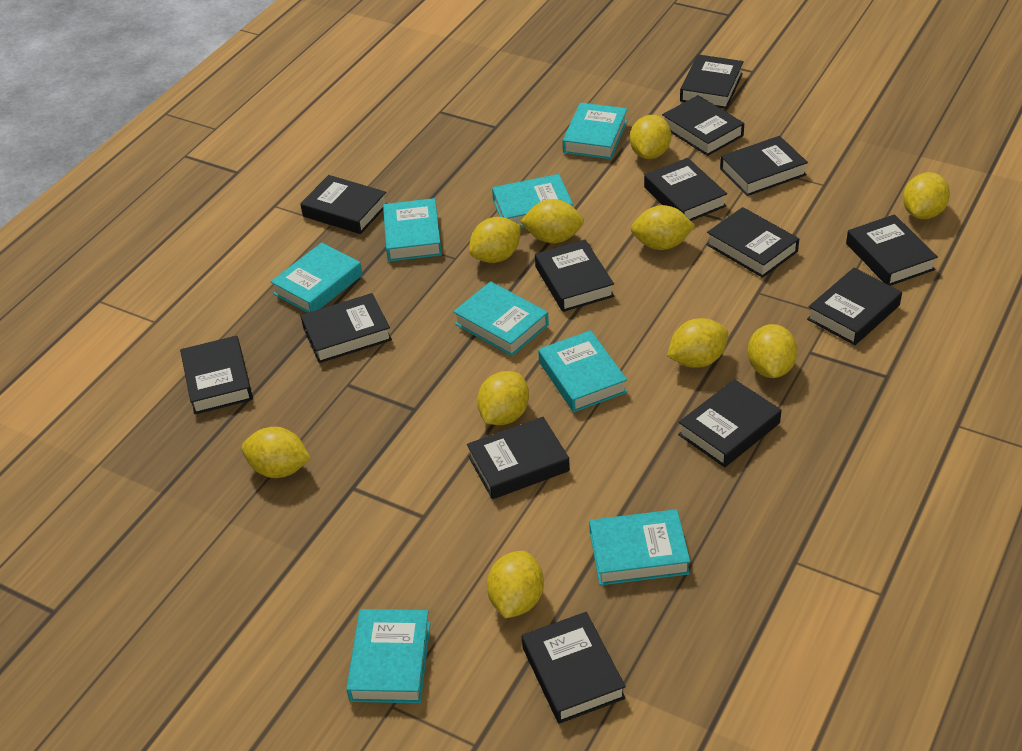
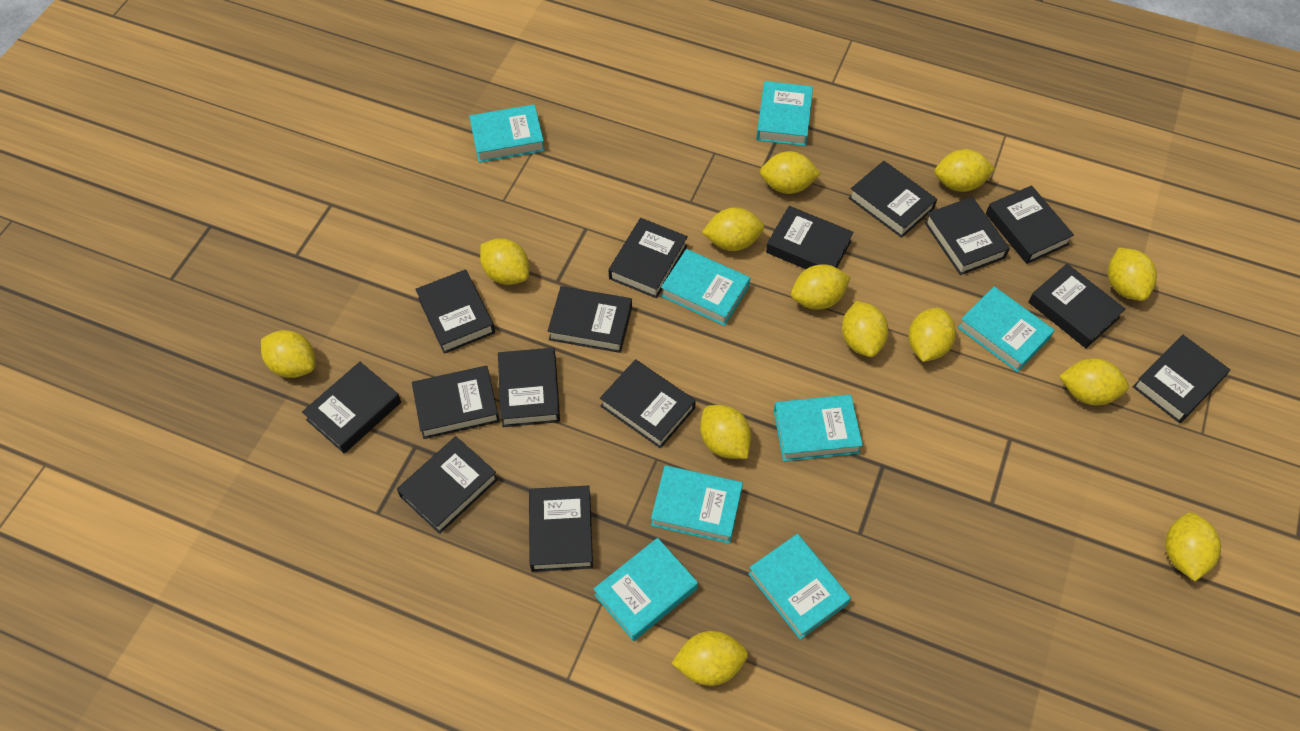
black book: 14 -> 15
yellow lemon: 10 -> 13

